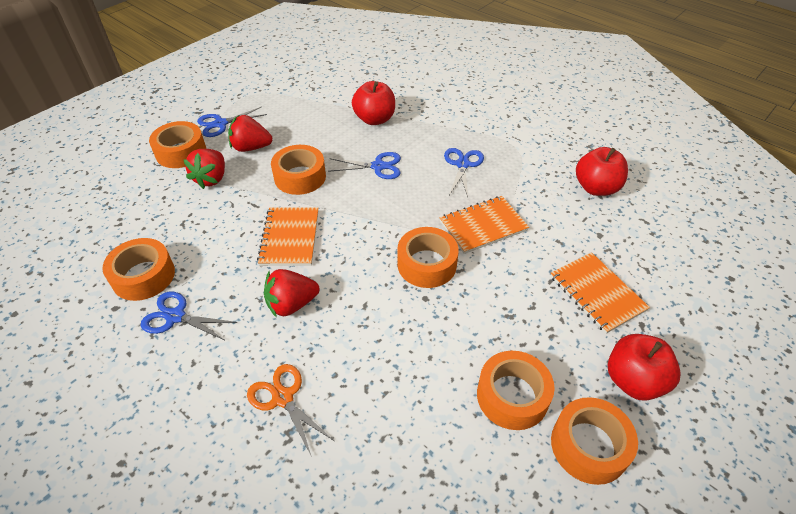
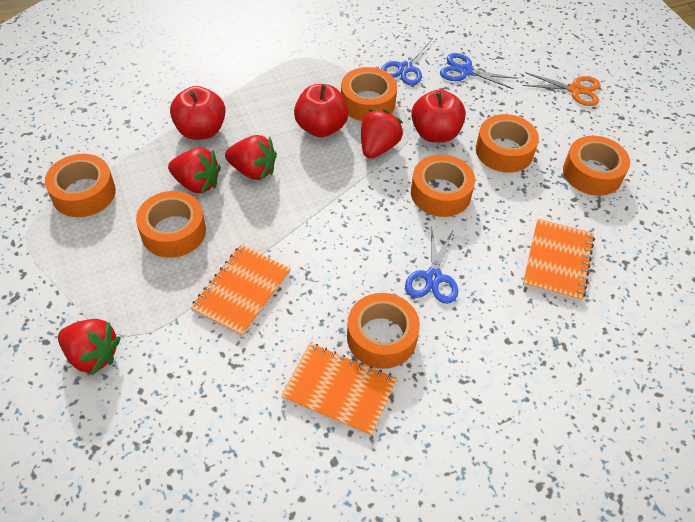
blue scissors: 4 -> 3
orange tape: 6 -> 7
red strawberry: 3 -> 4

